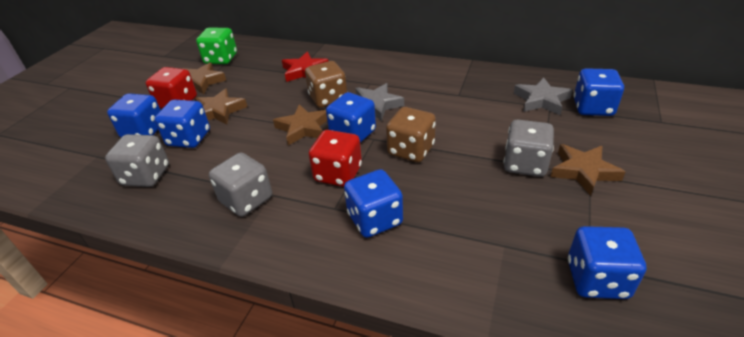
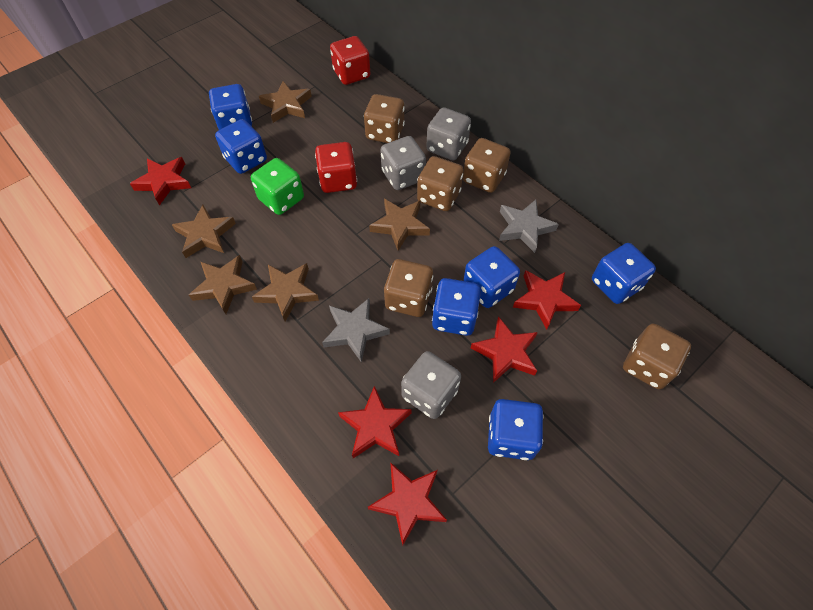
brown dice: 2 -> 5
brown star: 4 -> 5
red star: 1 -> 5

